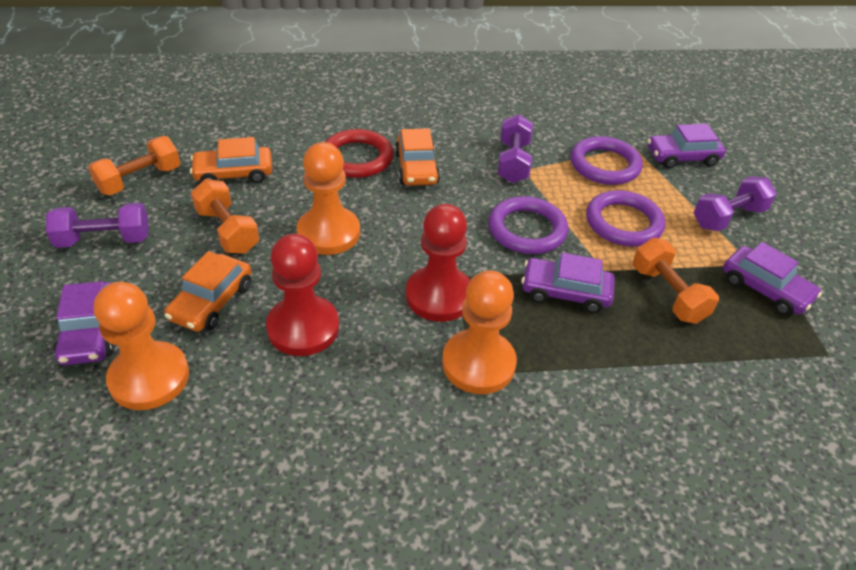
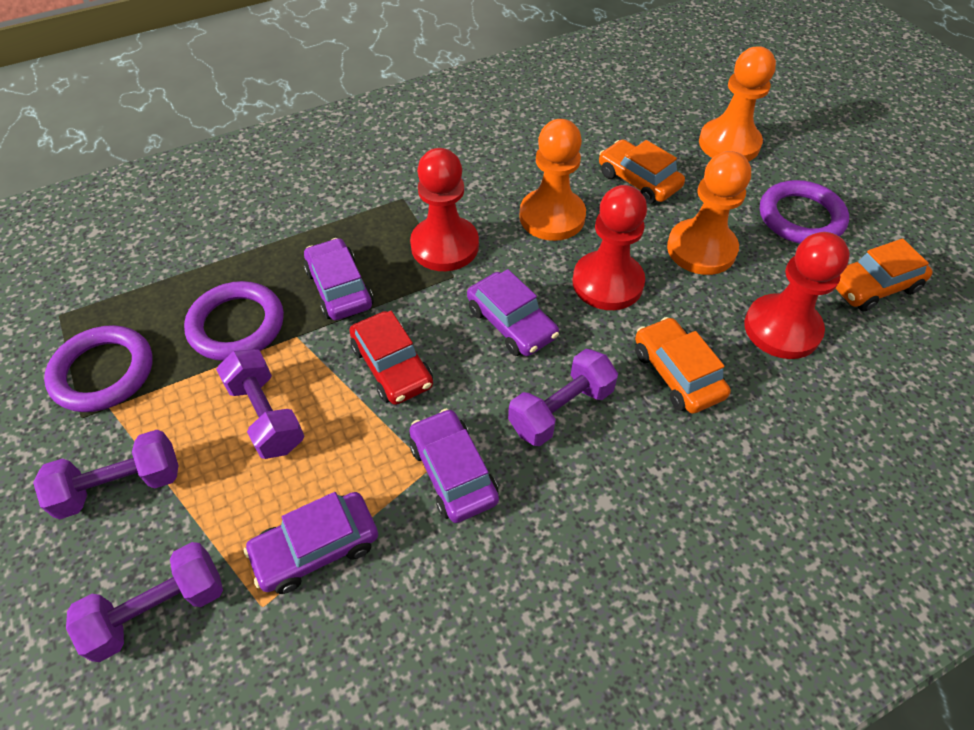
orange dumbbell: 3 -> 0
purple dumbbell: 3 -> 4
red car: 0 -> 1
red pawn: 2 -> 3
red ring: 1 -> 0

